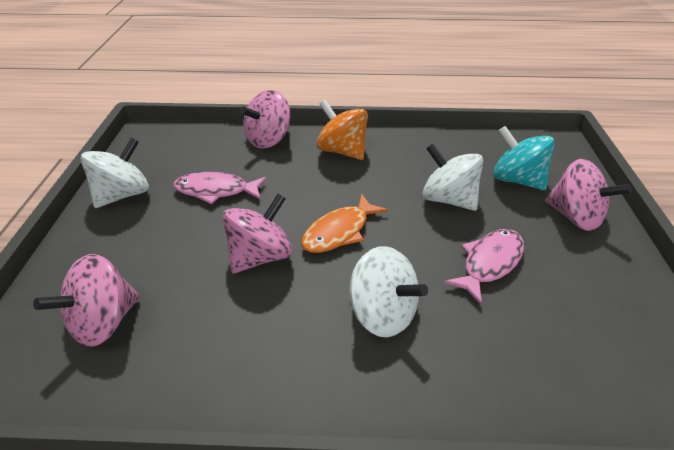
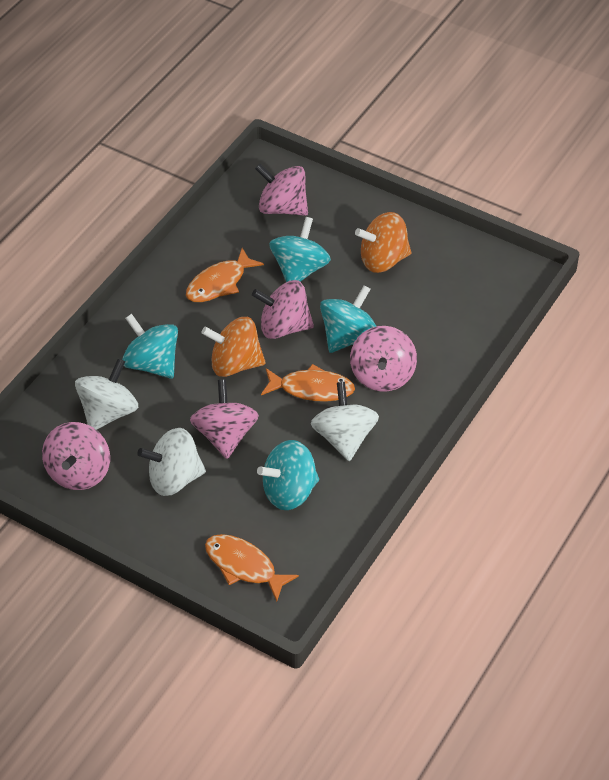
orange fish: 1 -> 3
orange spinning top: 1 -> 2
pink fish: 2 -> 0
pink spinning top: 4 -> 5
turquoise spinning top: 1 -> 4

